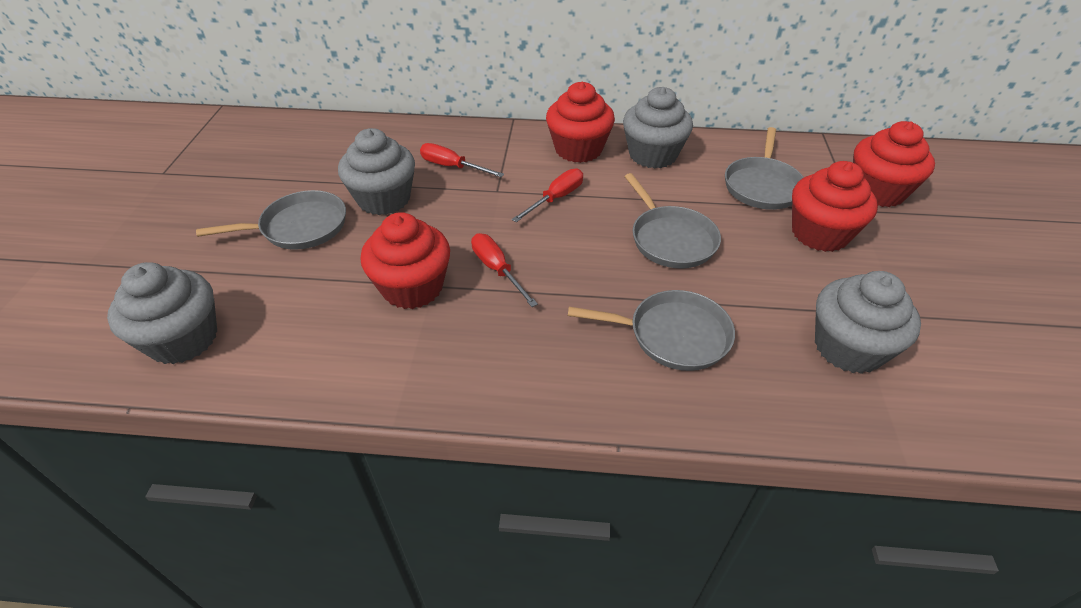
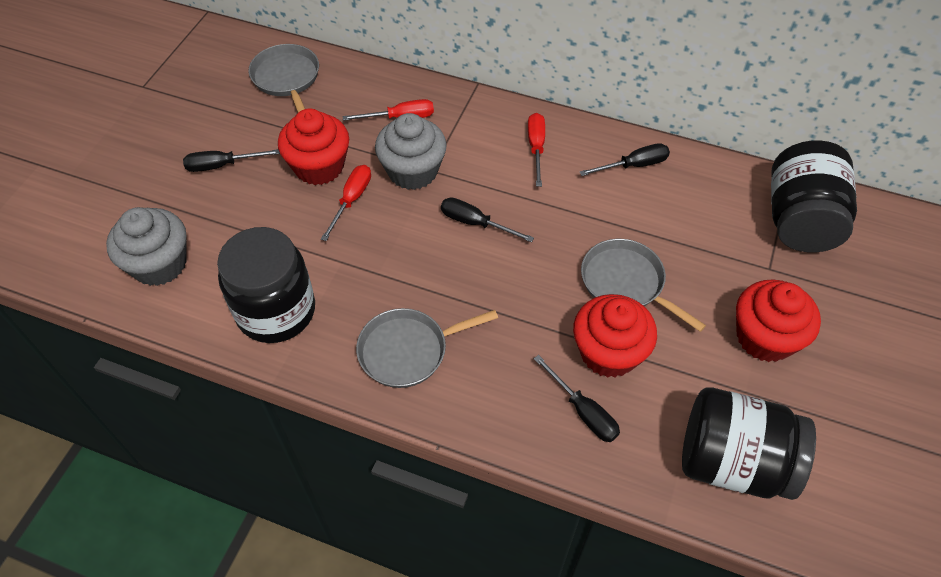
black jar: 0 -> 3
black screwdriver: 0 -> 4
grey cupcake: 4 -> 2
grey pan: 4 -> 3
red cupcake: 4 -> 3

